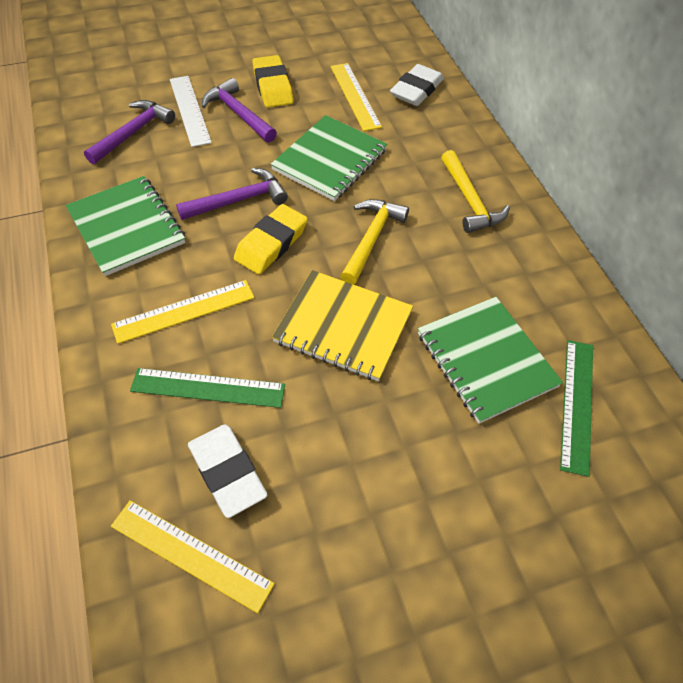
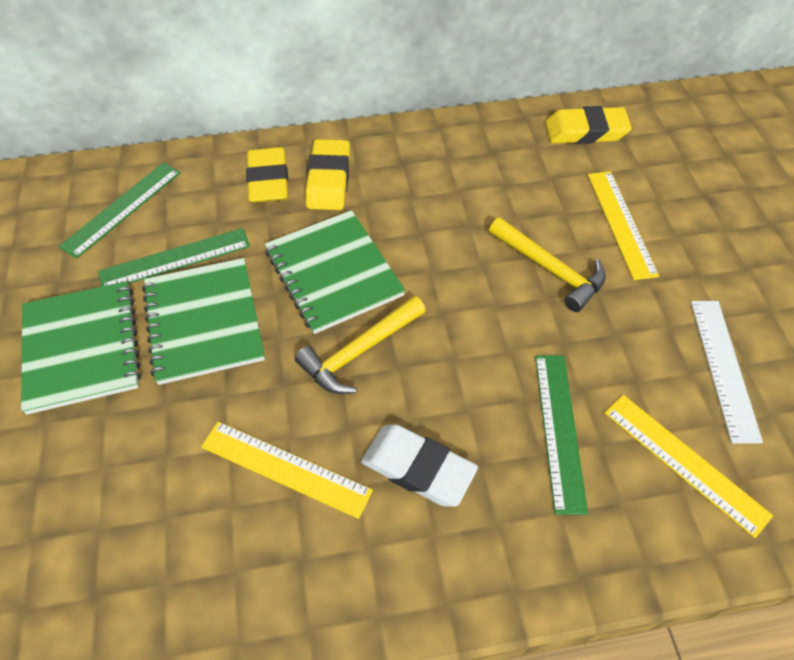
green ruler: 2 -> 3
purple hammer: 3 -> 0
white eraser: 2 -> 1
yellow eraser: 2 -> 3
yellow notebook: 1 -> 0

